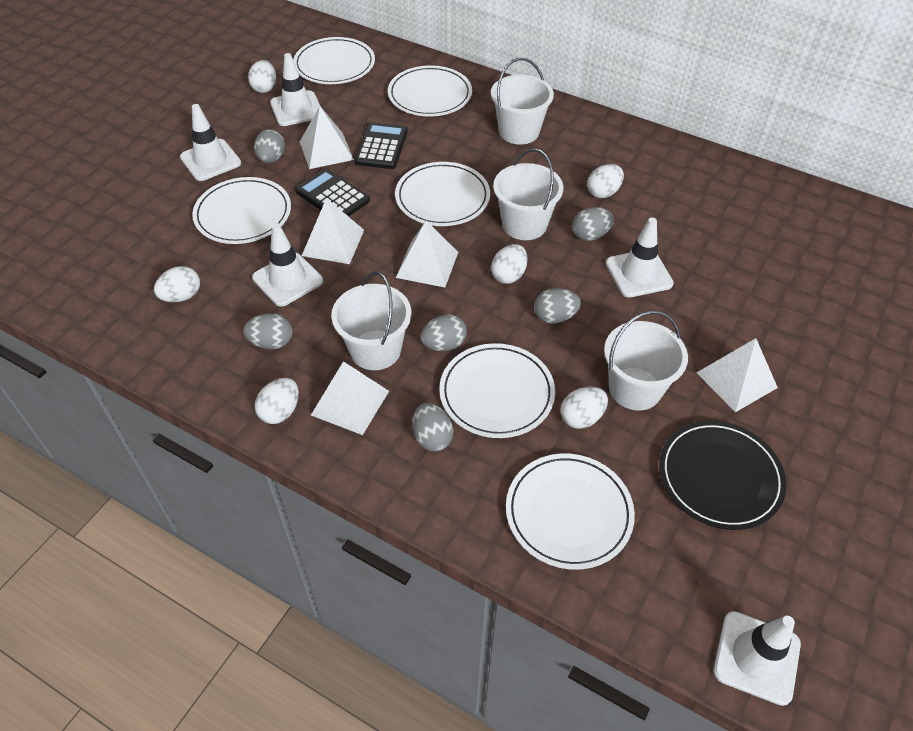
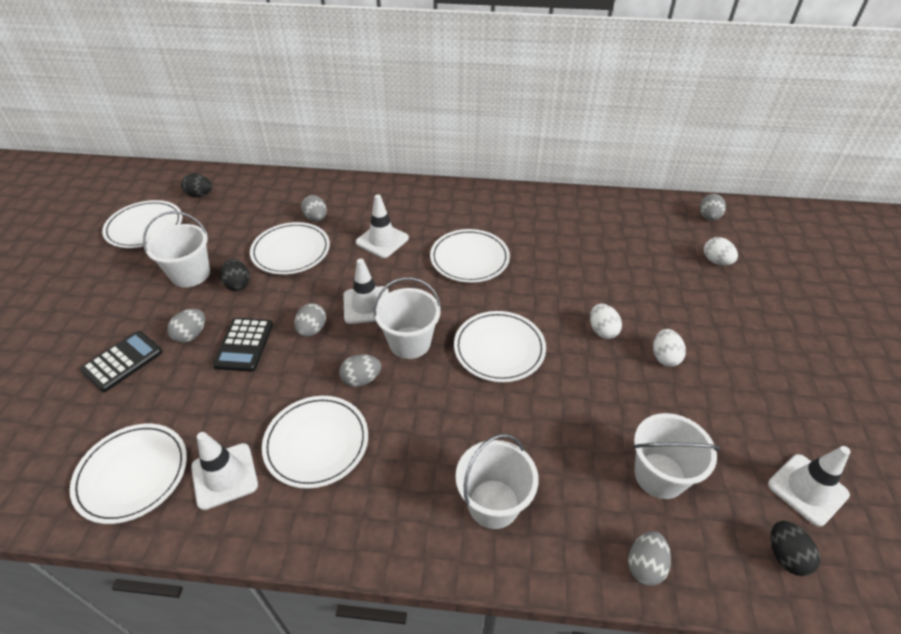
black egg: 0 -> 3
black plate: 1 -> 0
white egg: 6 -> 3
white pyramid: 5 -> 0
white traffic cone: 5 -> 4

